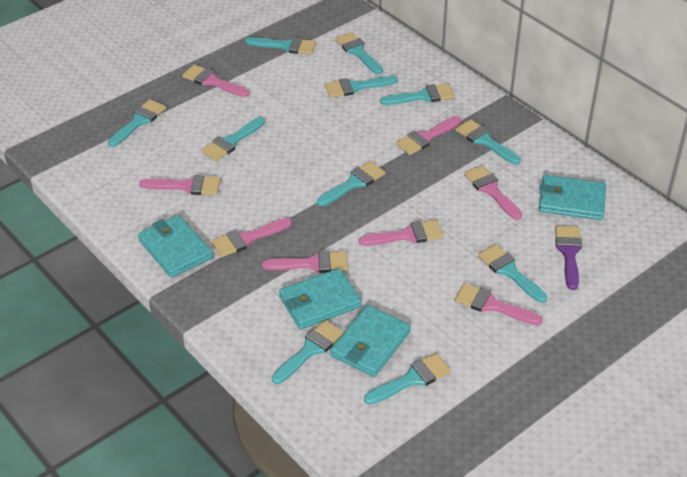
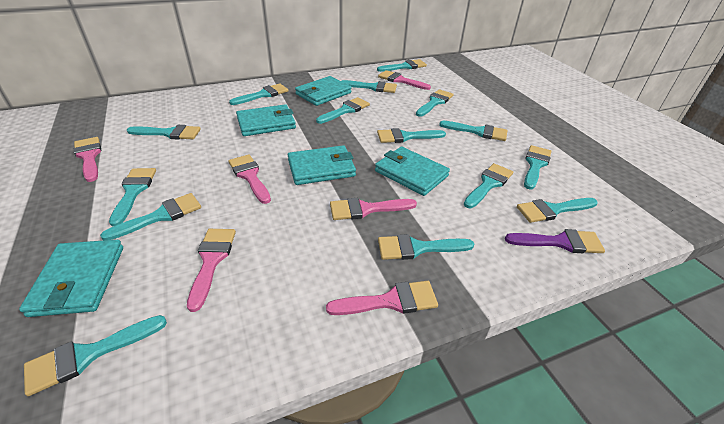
pink brush: 8 -> 6
turquoise brush: 11 -> 15
turquoise wallet: 4 -> 5

